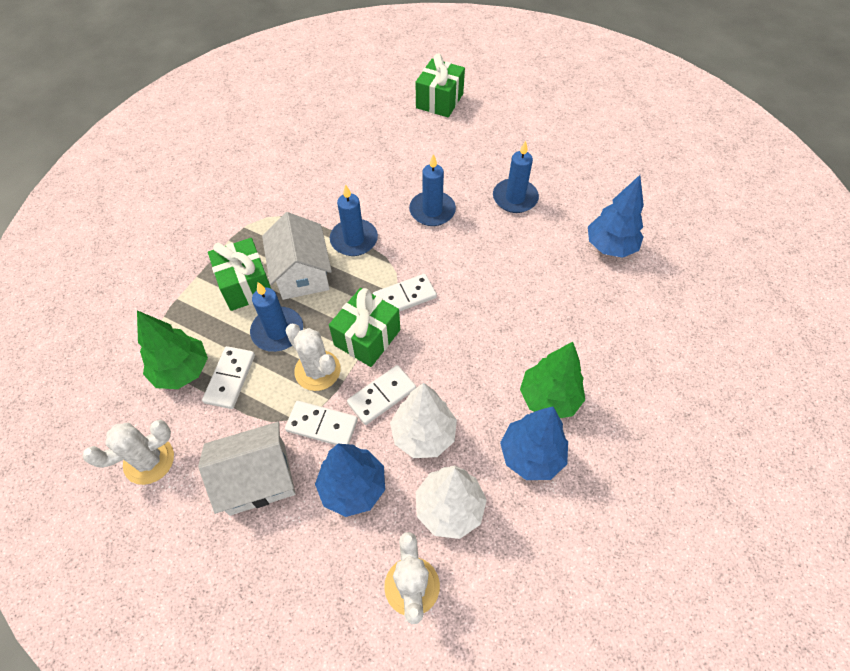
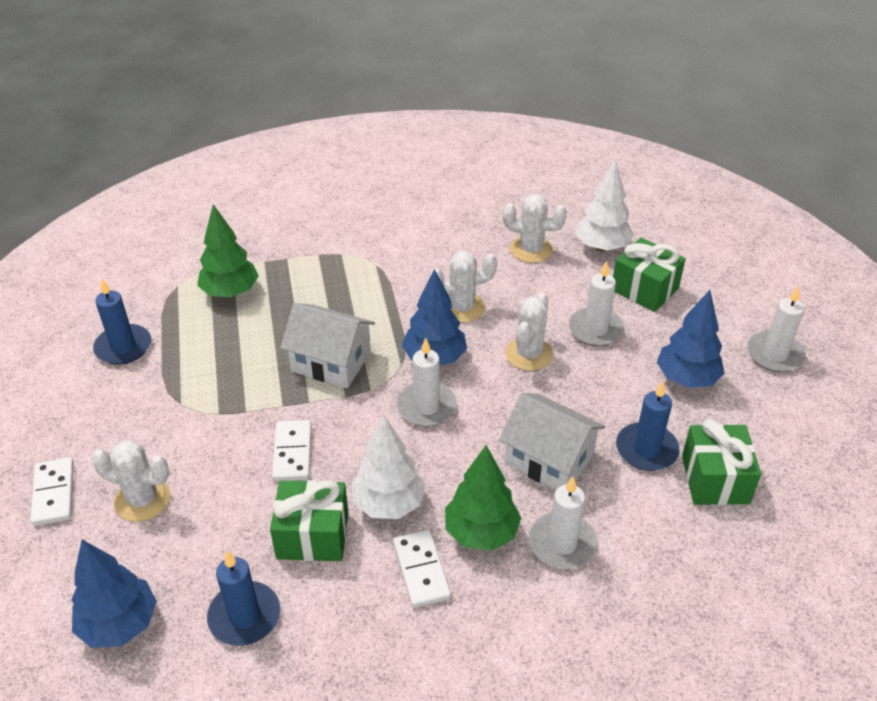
blue candle: 4 -> 3
white cactus: 3 -> 4
white candle: 0 -> 4
white domino: 4 -> 3

